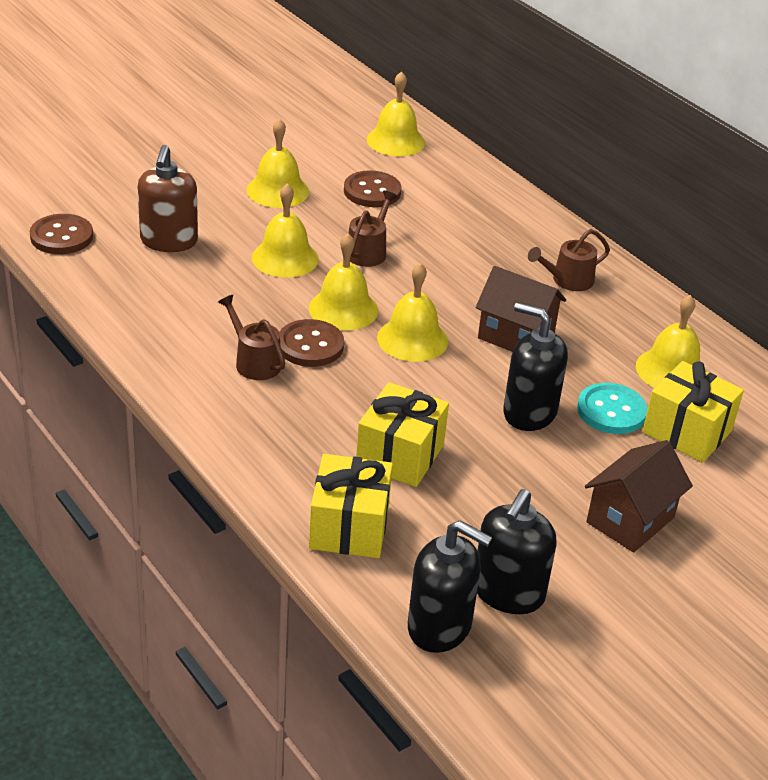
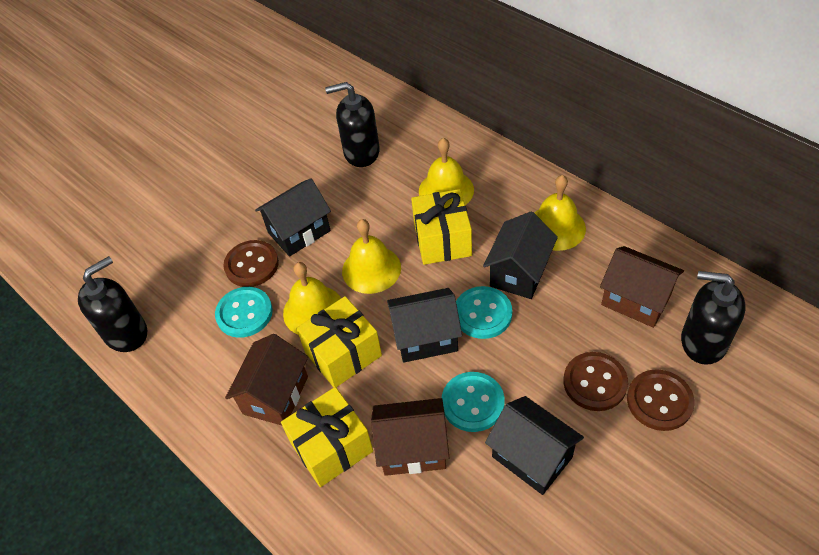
black house: 0 -> 4
brown house: 2 -> 3
brown soap dispenser: 1 -> 0
brown watering can: 3 -> 0
turquoise button: 1 -> 3
yellow bell: 6 -> 4

